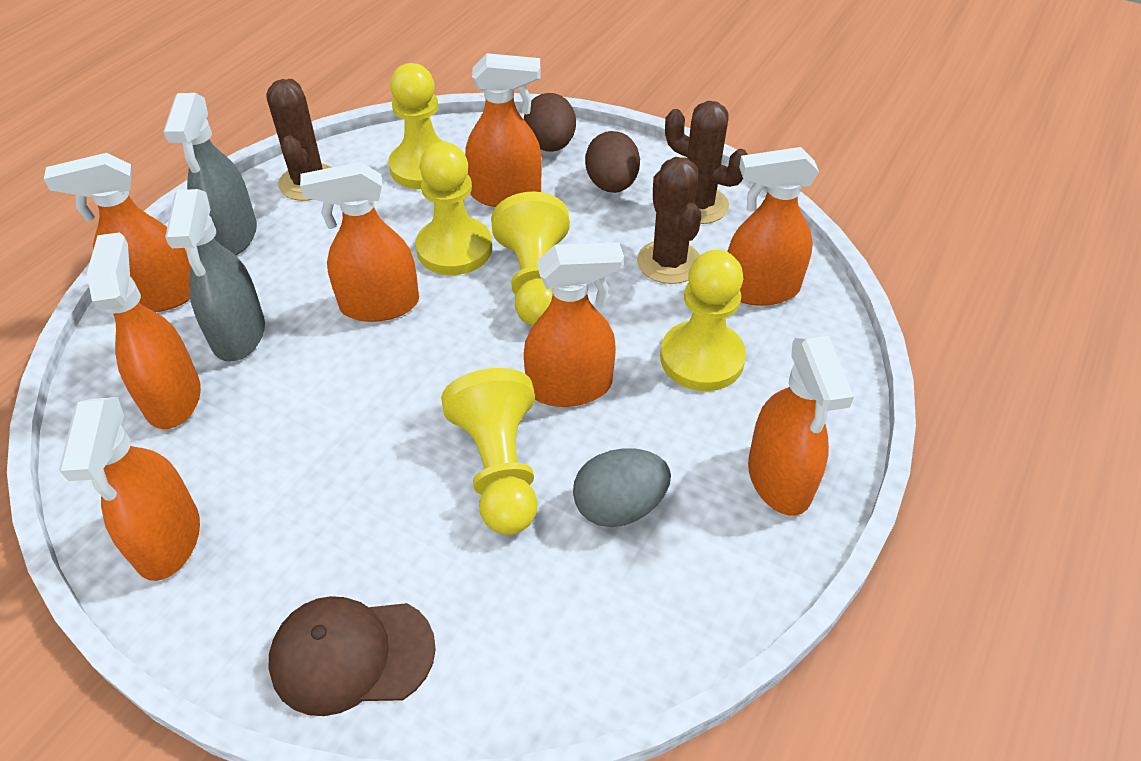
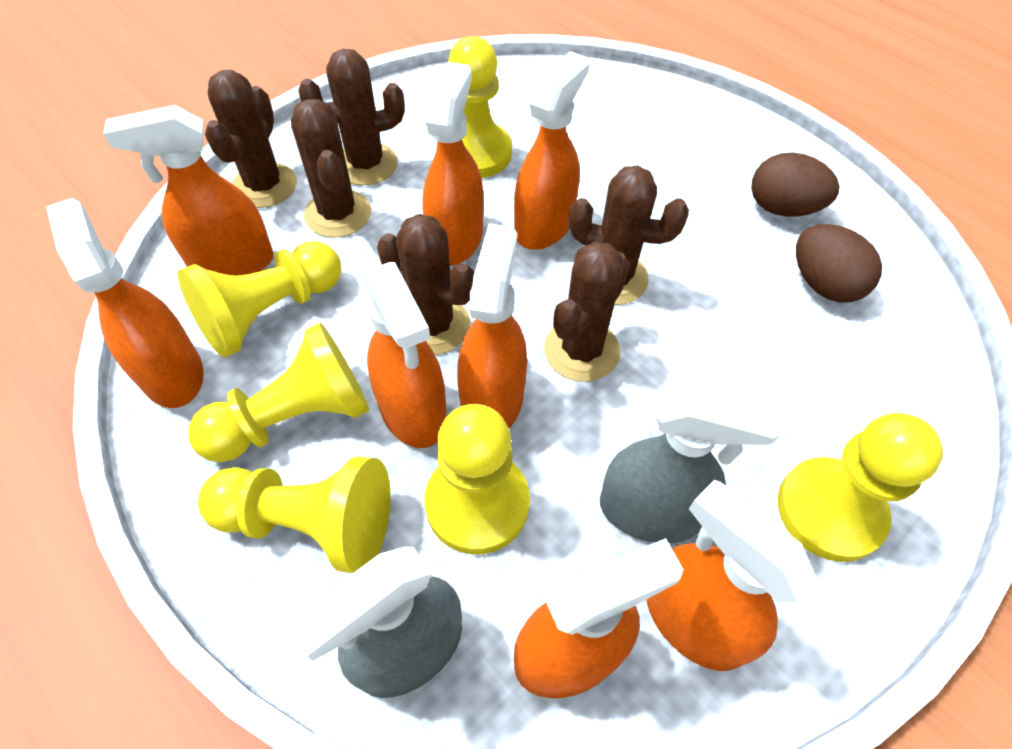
brown cactus: 3 -> 6
brown cap: 1 -> 0
grey egg: 1 -> 0
yellow pawn: 5 -> 6

